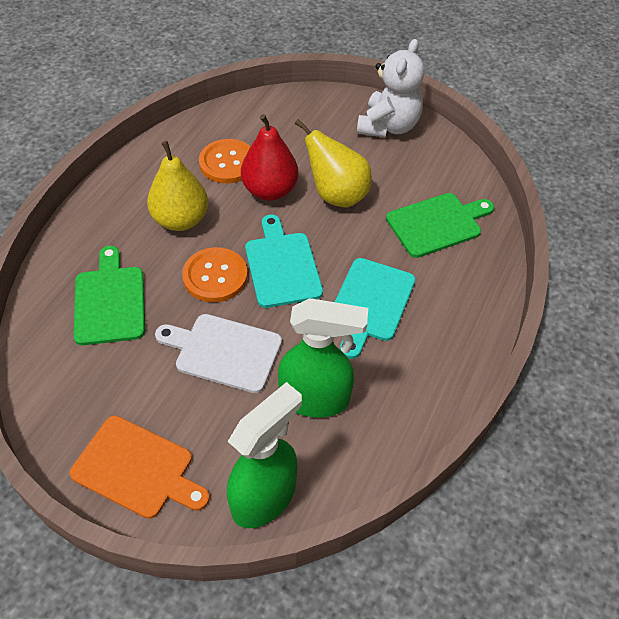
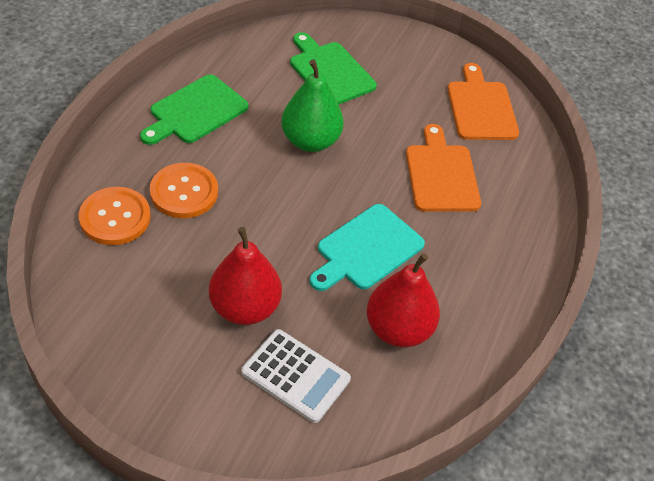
green pear: 0 -> 1
green spray bottle: 2 -> 0
orange cutting board: 1 -> 2
red pear: 1 -> 2
turquoise cutting board: 2 -> 1
white calculator: 0 -> 1
white cutting board: 1 -> 0
white teddy bear: 1 -> 0
yellow pear: 2 -> 0

